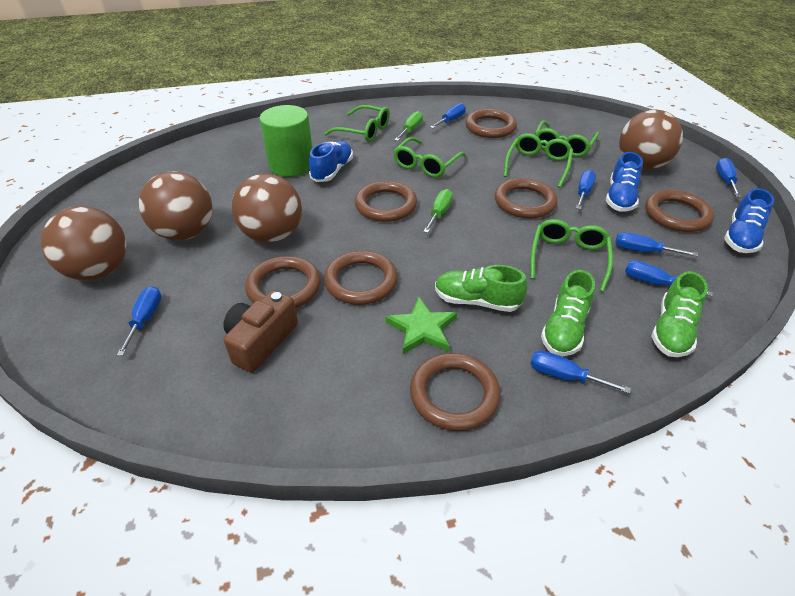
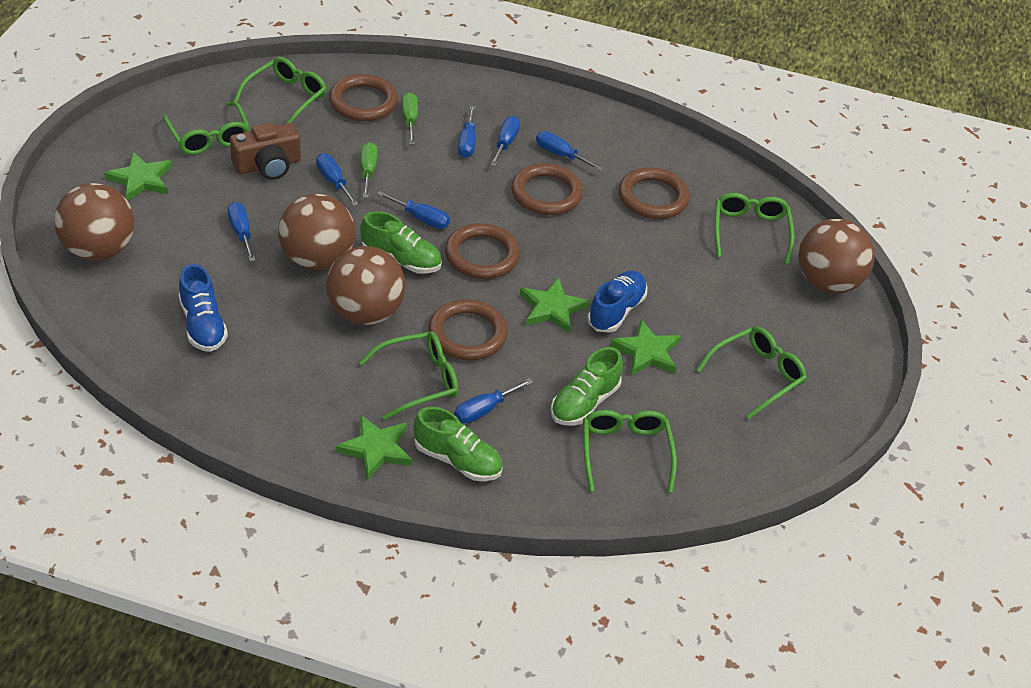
blue shoe: 3 -> 2
brown ring: 7 -> 5
green cylinder: 1 -> 0
green glasses: 5 -> 6
green star: 1 -> 4

